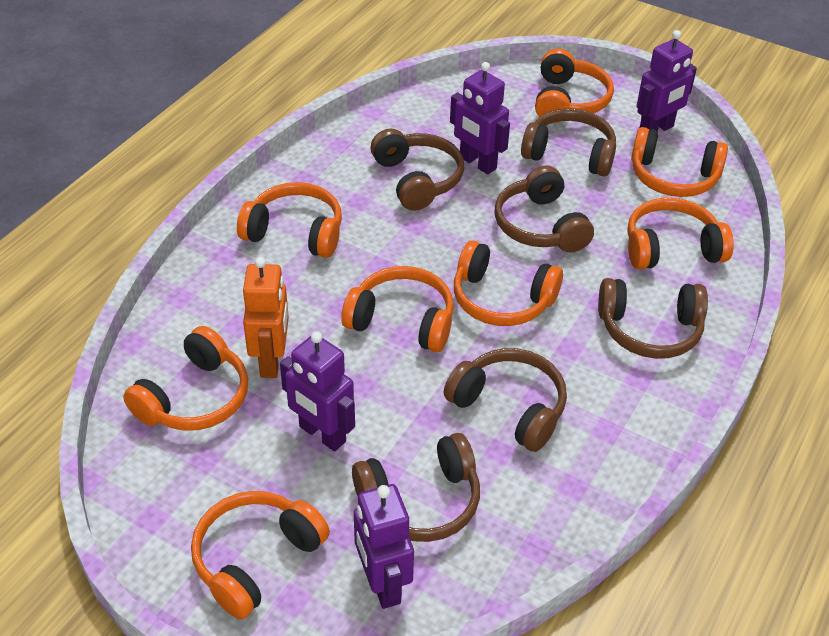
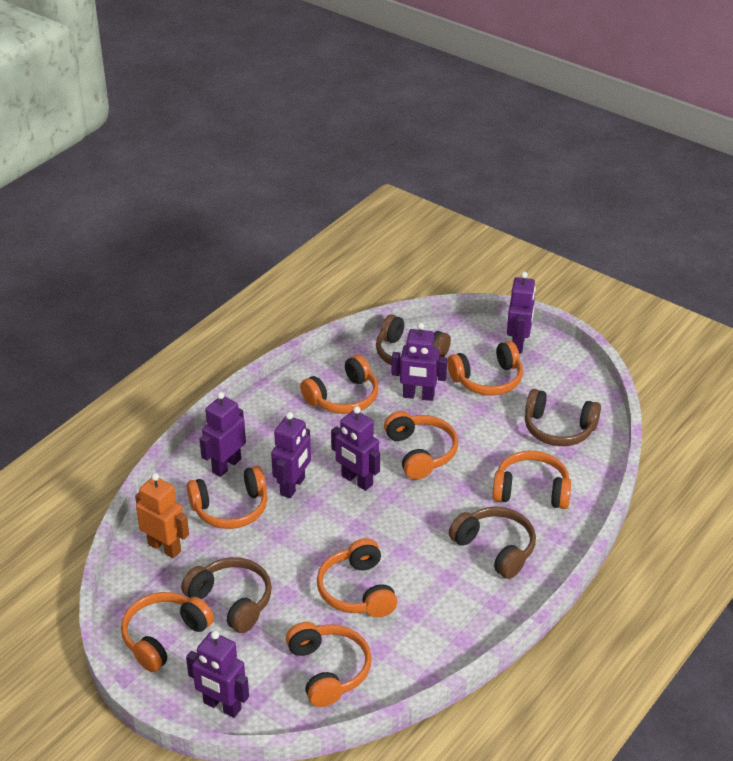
brown headphones: 6 -> 4
purple robot: 4 -> 6

